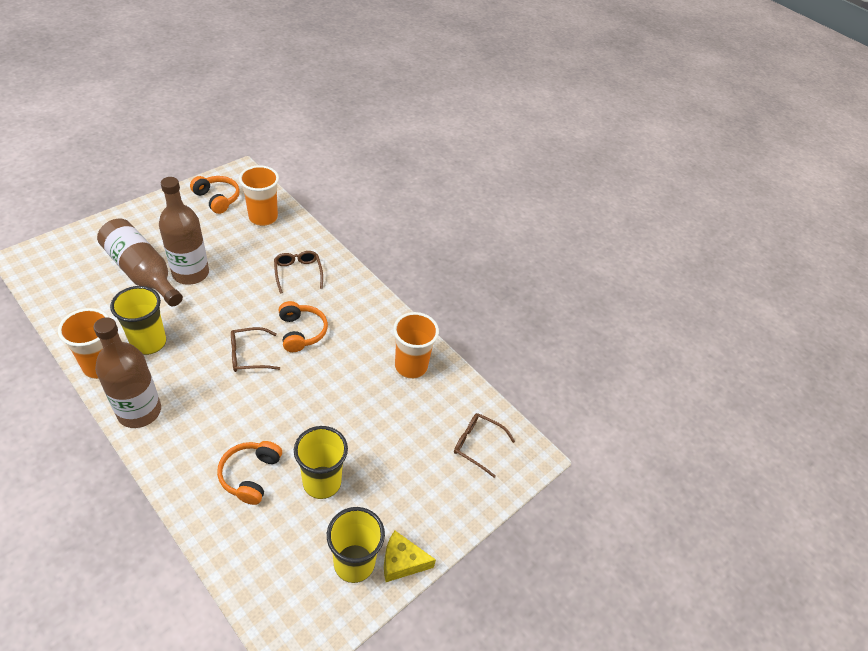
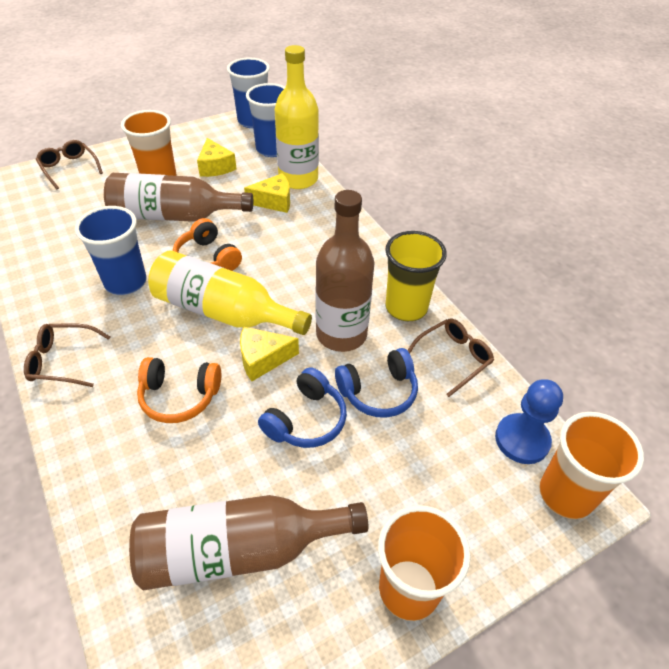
blue cup: 0 -> 3
blue headphones: 0 -> 2
blue pawn: 0 -> 1
orange headphones: 3 -> 2
yellow bottle: 0 -> 2
yellow cheese: 1 -> 3
yellow cup: 3 -> 1

